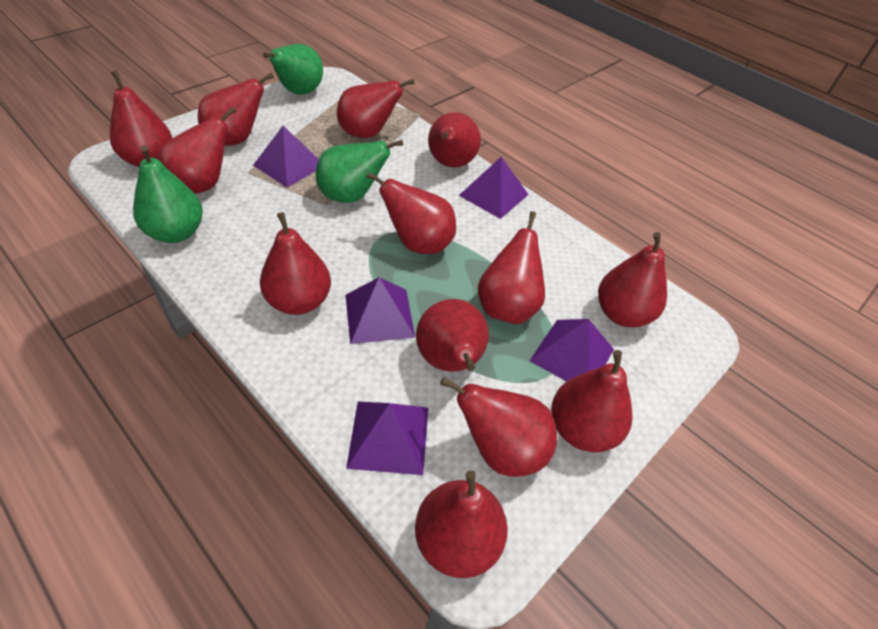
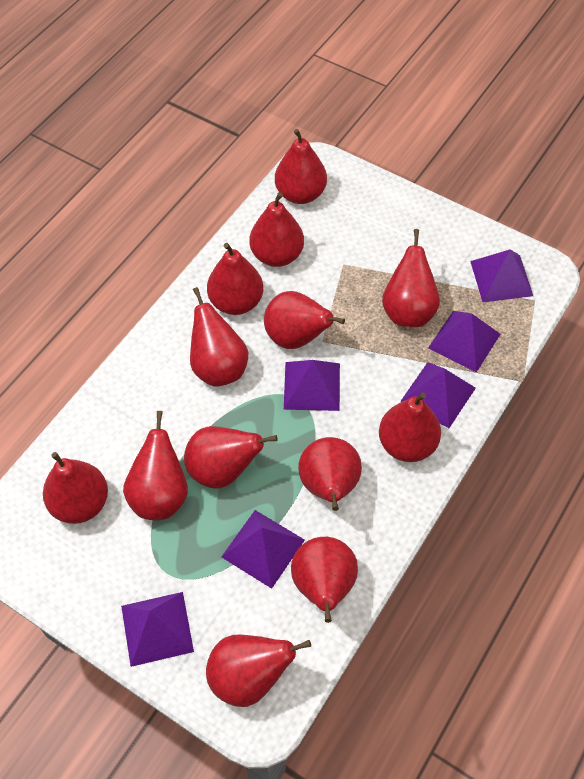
green pear: 3 -> 0
purple pyramid: 5 -> 6

